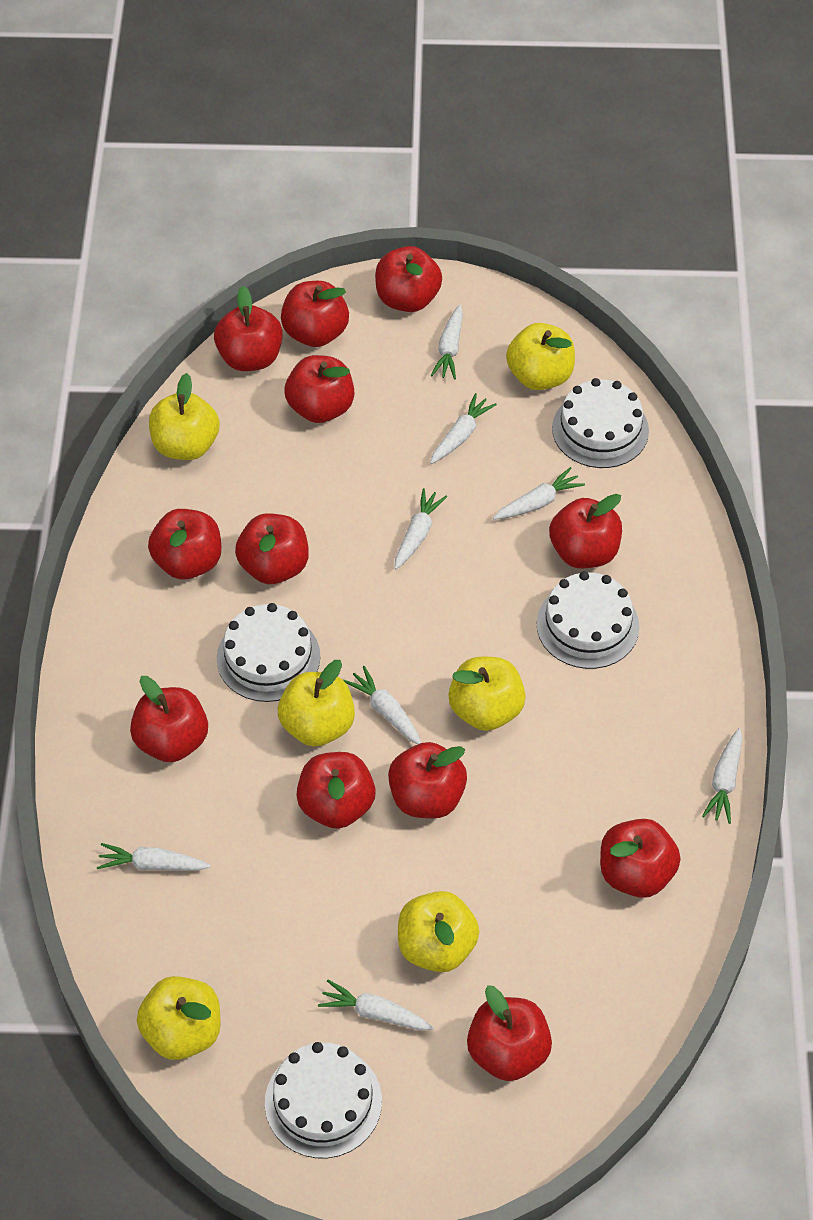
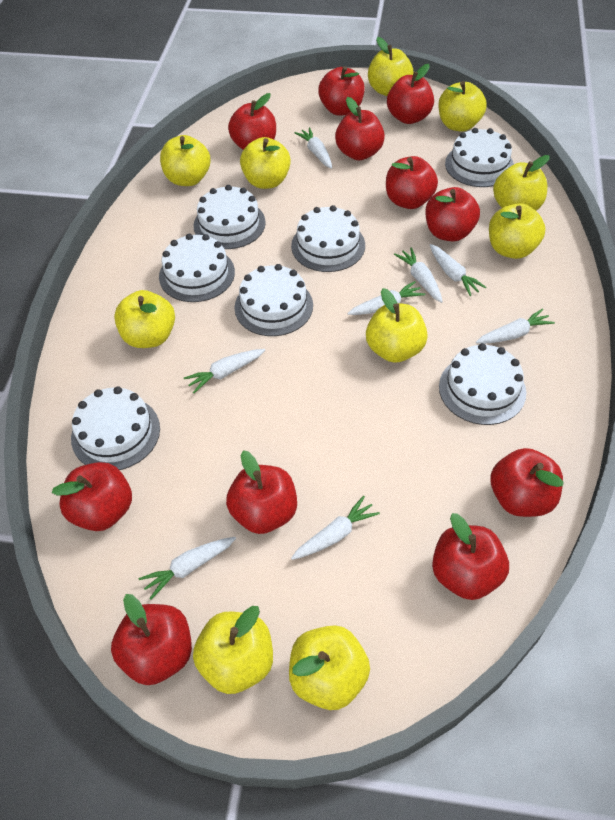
red apple: 12 -> 11
white cake: 4 -> 7
yellow apple: 6 -> 10

